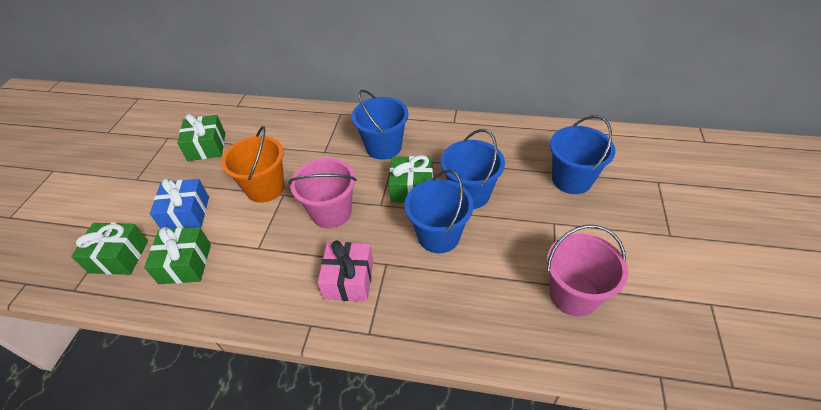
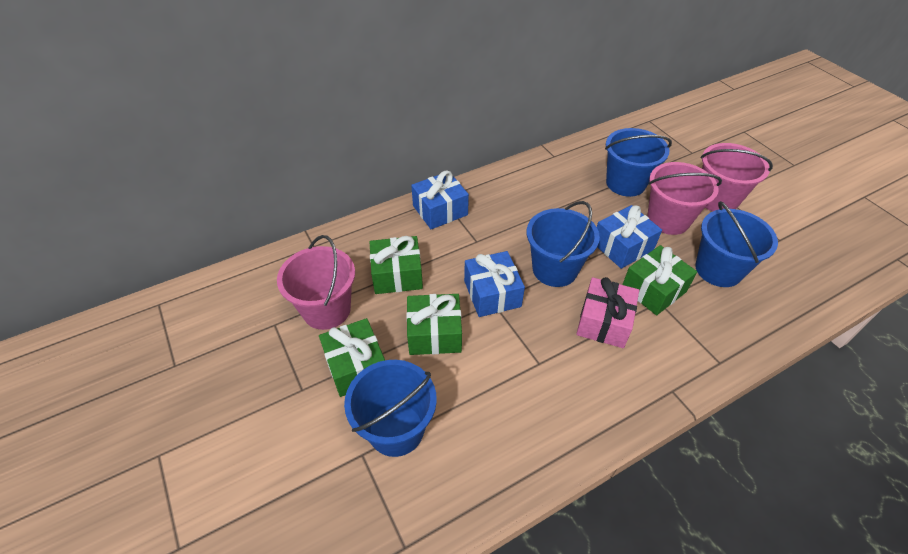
blue gift: 1 -> 3
orange bucket: 1 -> 0
pink bucket: 2 -> 3

